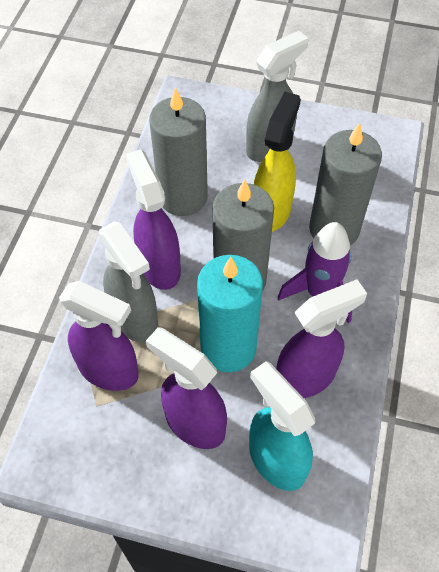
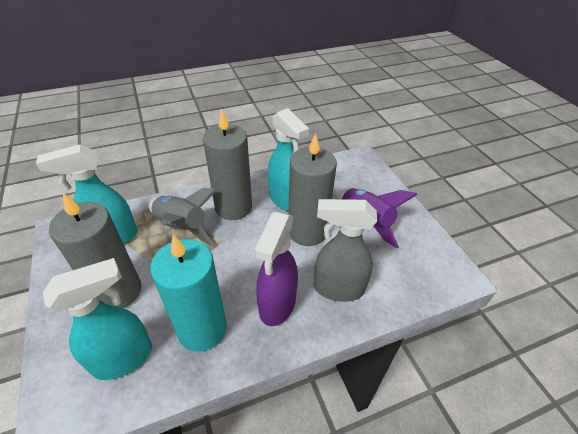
grey rocket: 0 -> 1
grey spray bottle: 2 -> 1
purple spray bottle: 4 -> 1
turquoise spray bottle: 1 -> 3
yellow spray bottle: 1 -> 0

